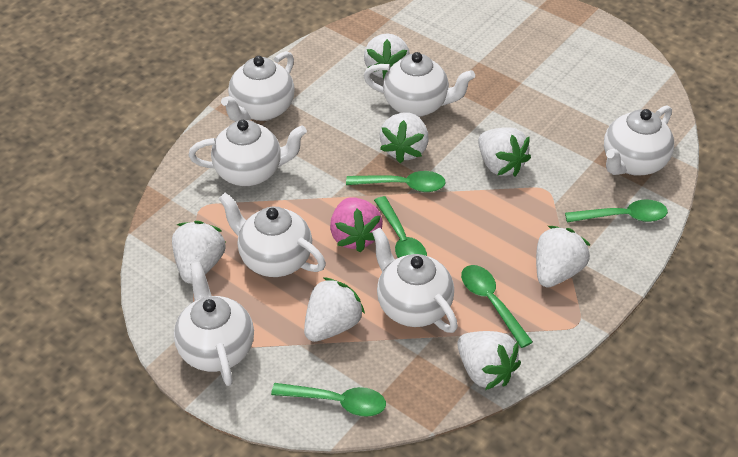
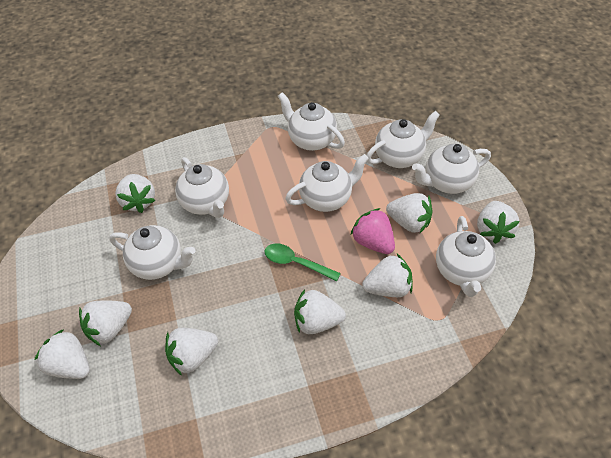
green spoon: 5 -> 1
white strawberry: 7 -> 8

